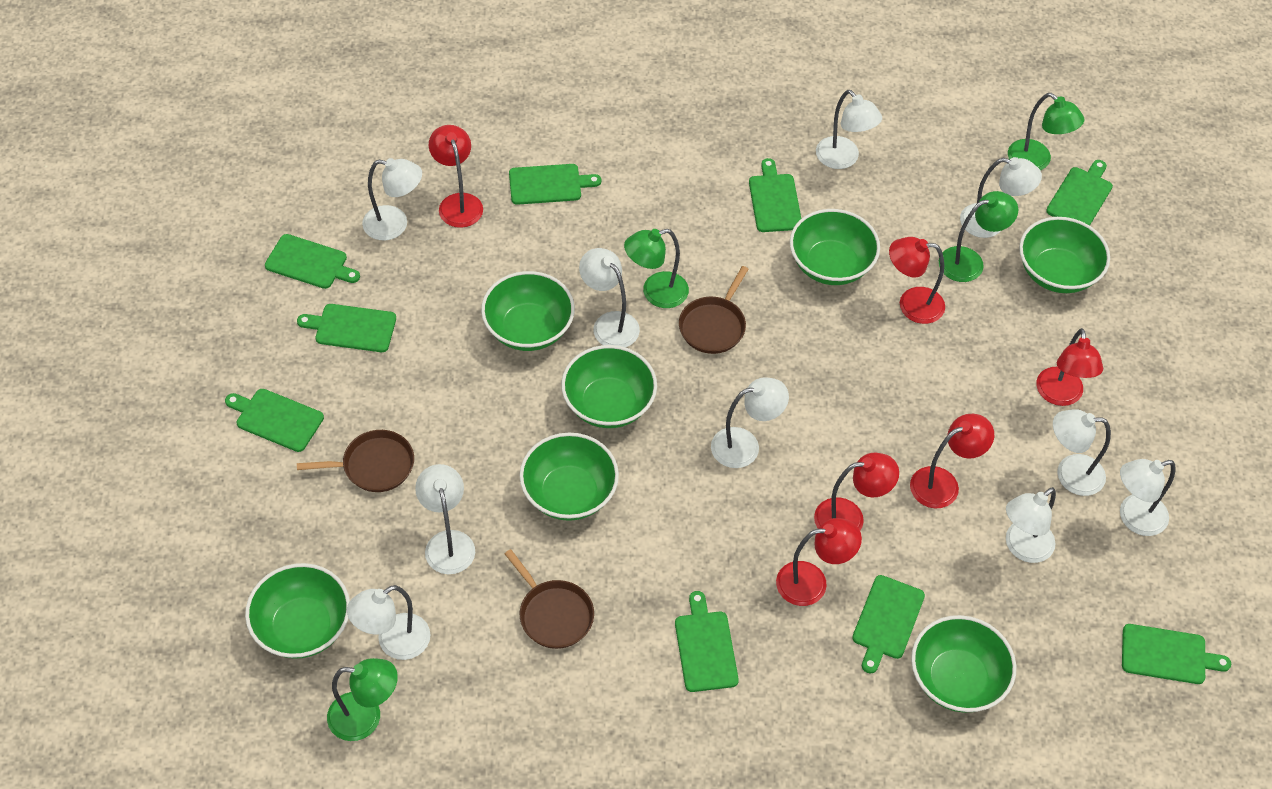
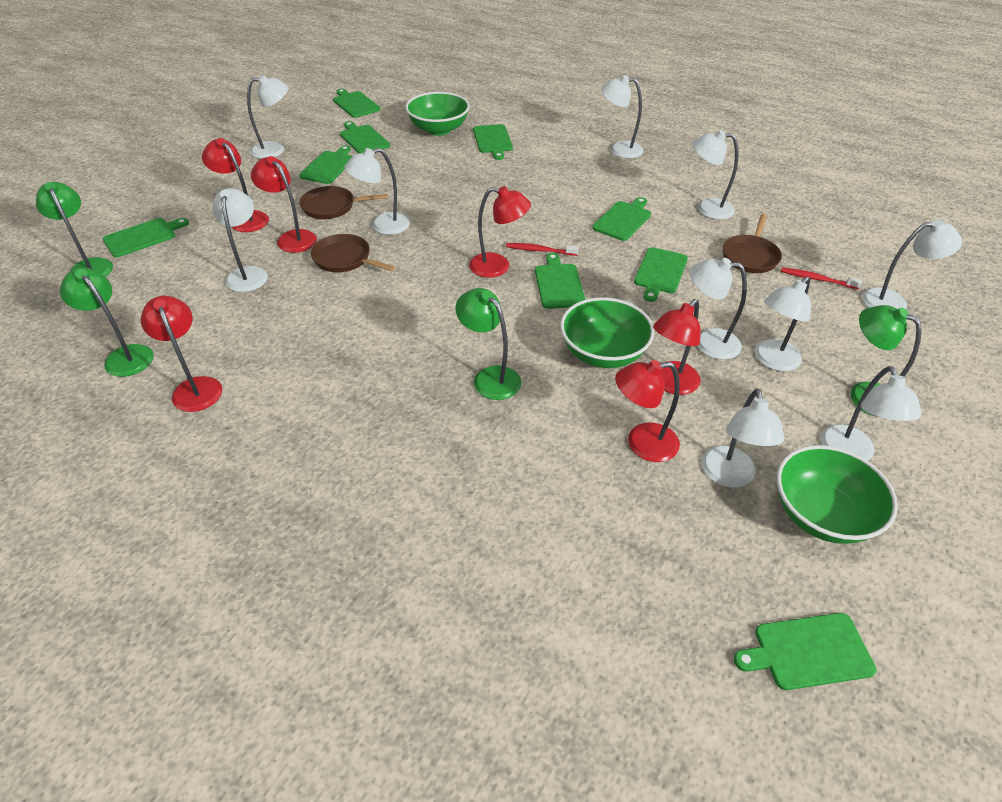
green bowl: 7 -> 3
red toothbrush: 0 -> 2

